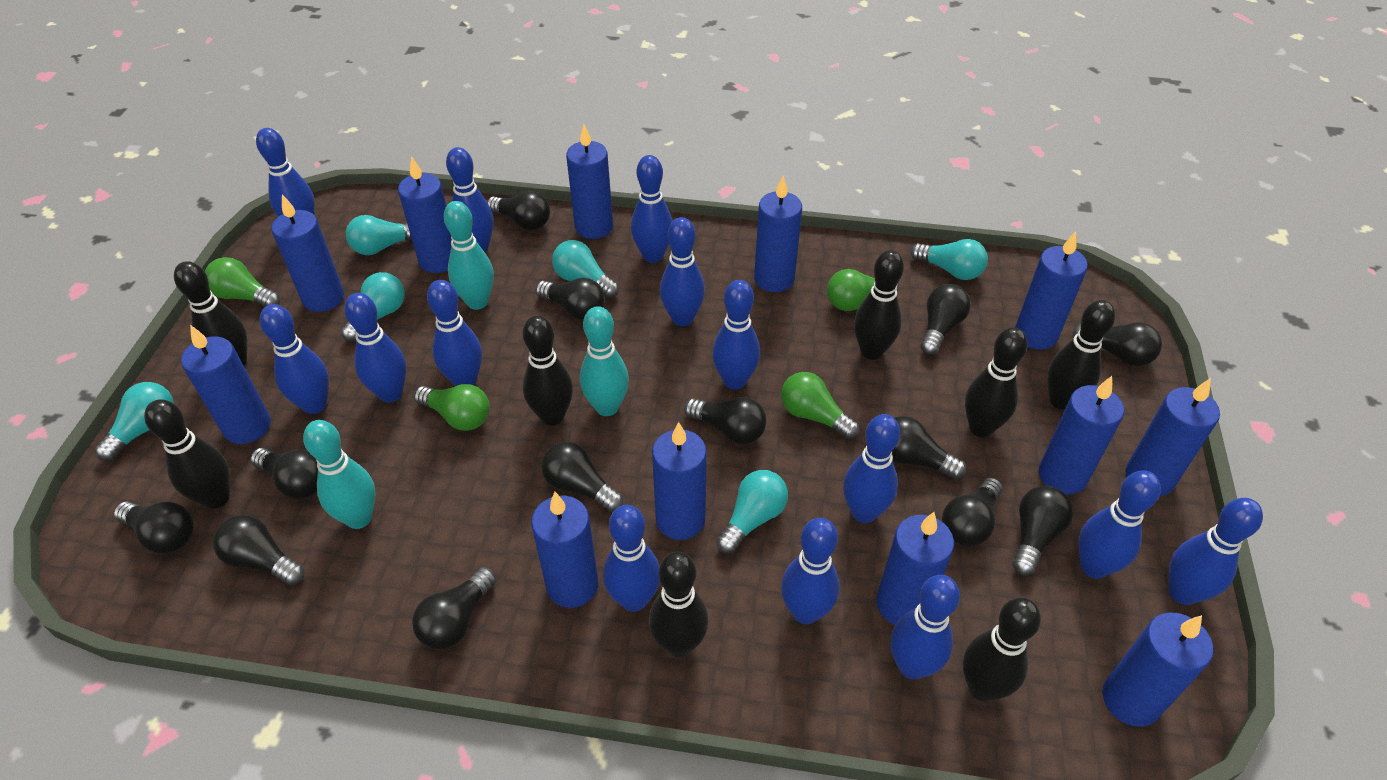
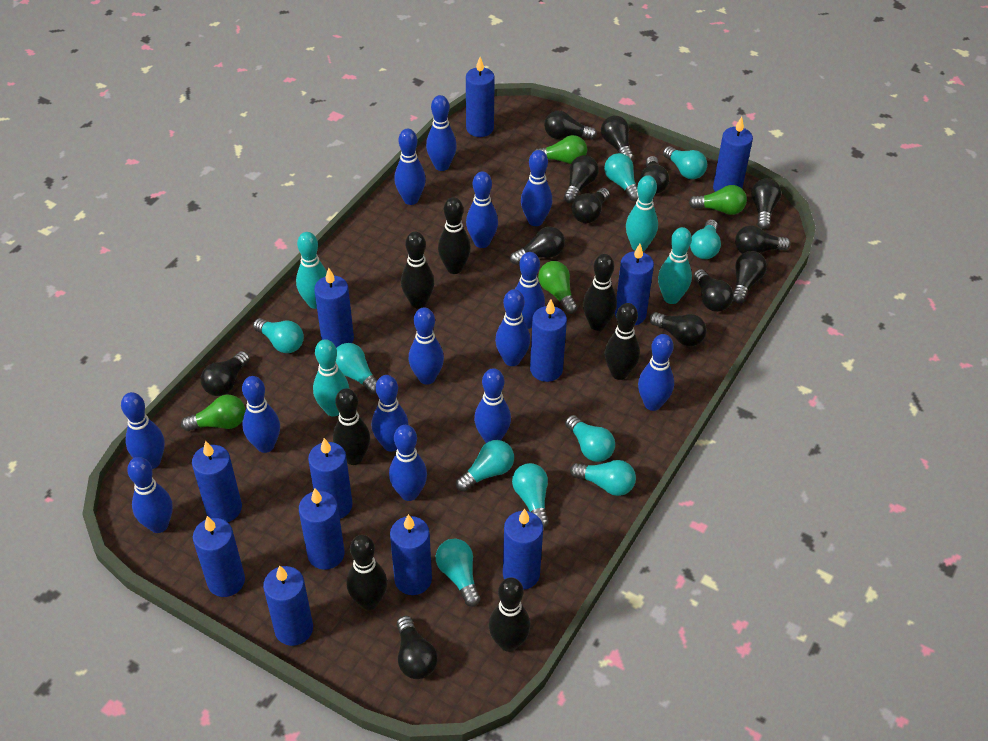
black bowling pin: 8 -> 7
turquoise bowling pin: 3 -> 4
turquoise light bulb: 6 -> 10

